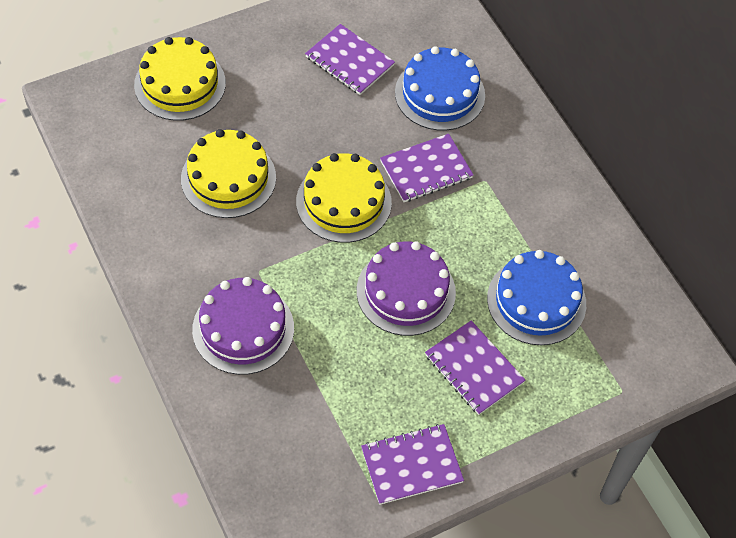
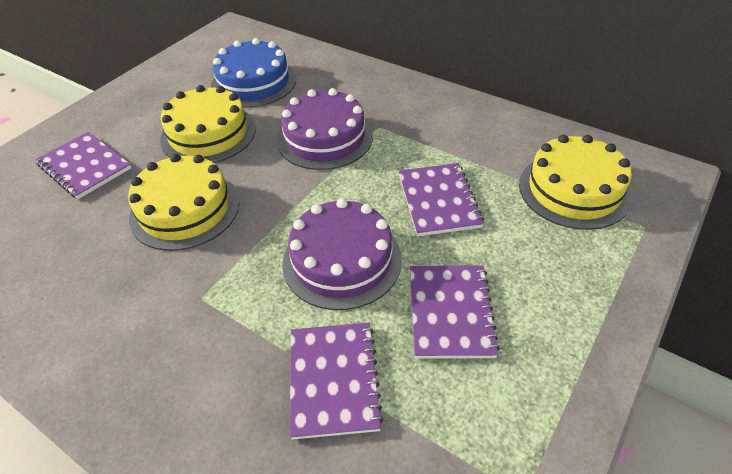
blue cake: 2 -> 1

